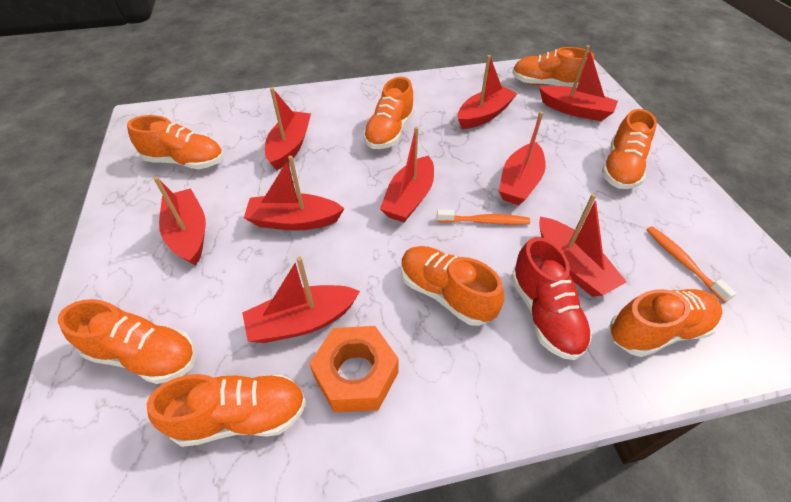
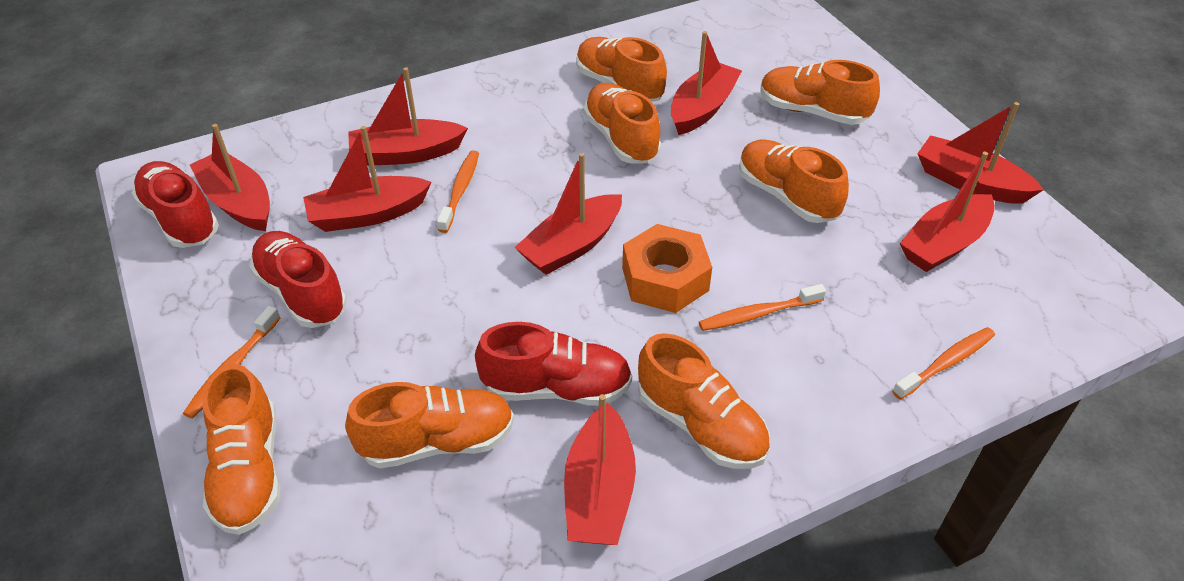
orange shoe: 8 -> 7
orange toothbrush: 2 -> 4
red boat: 9 -> 8
red shoe: 1 -> 3

